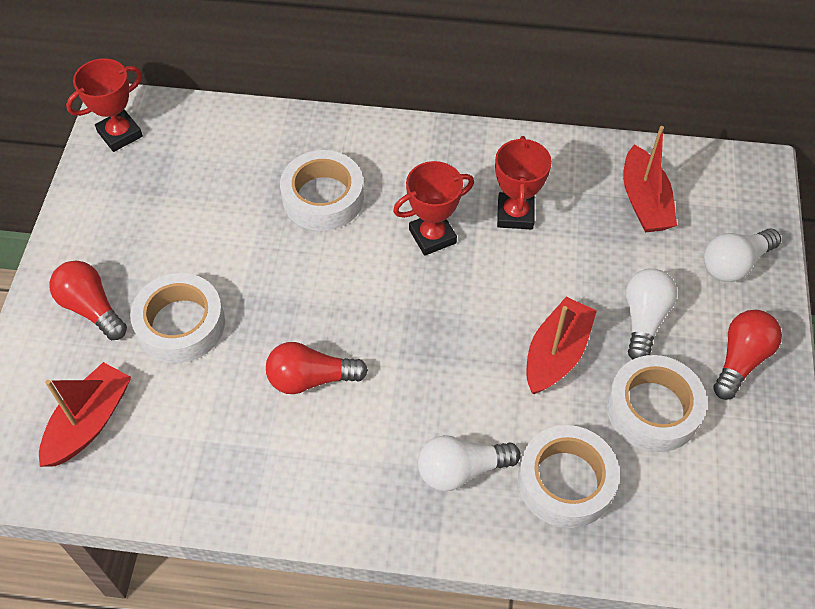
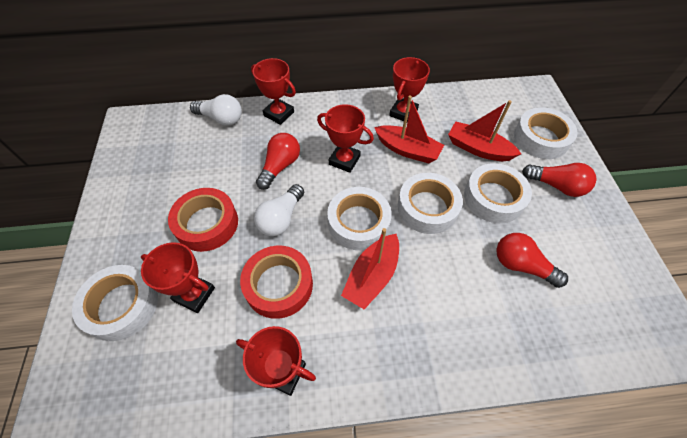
red tape: 0 -> 2
red trophy: 3 -> 5
white light bulb: 3 -> 2
white tape: 4 -> 5

